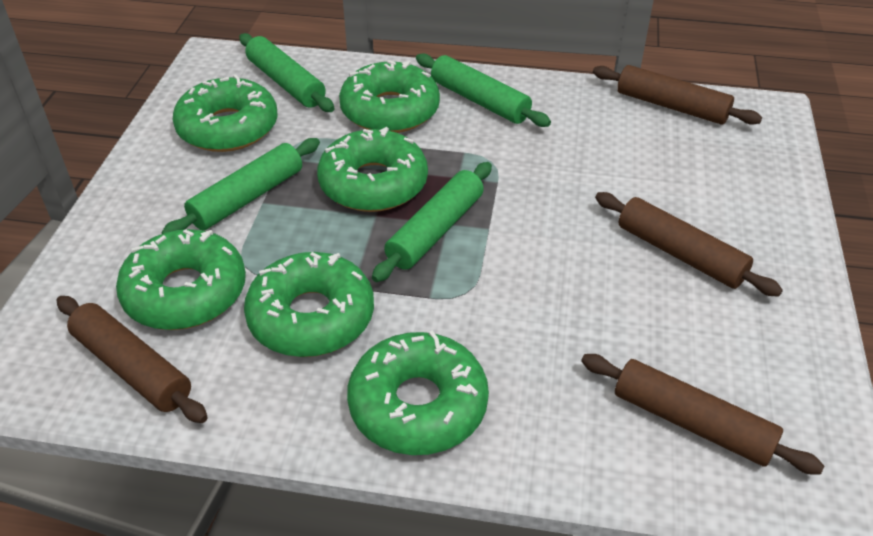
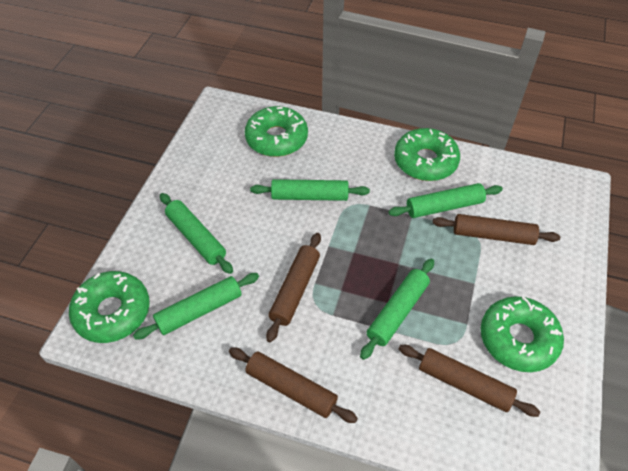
green donut: 6 -> 4
green rolling pin: 4 -> 5

